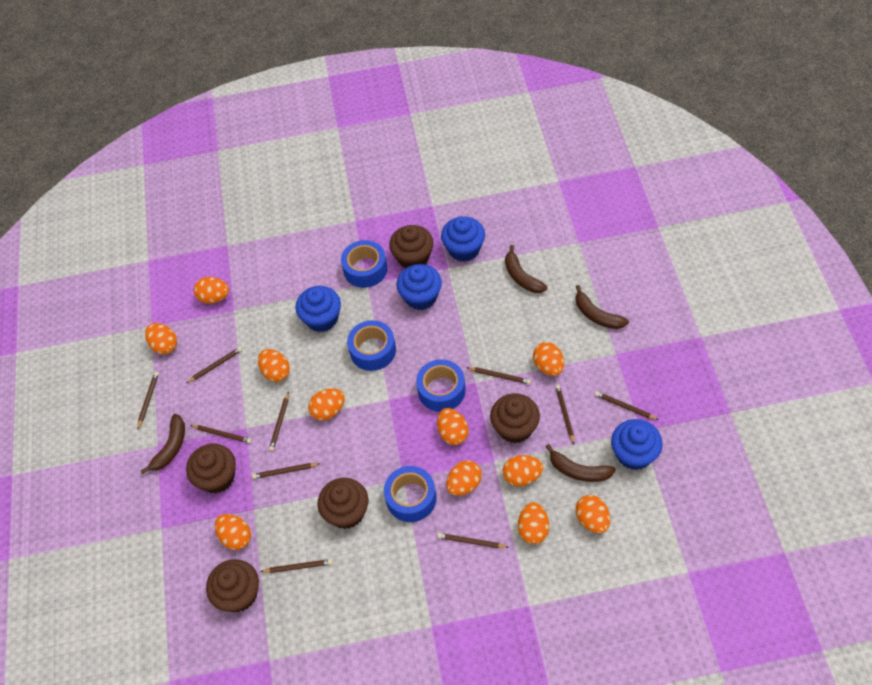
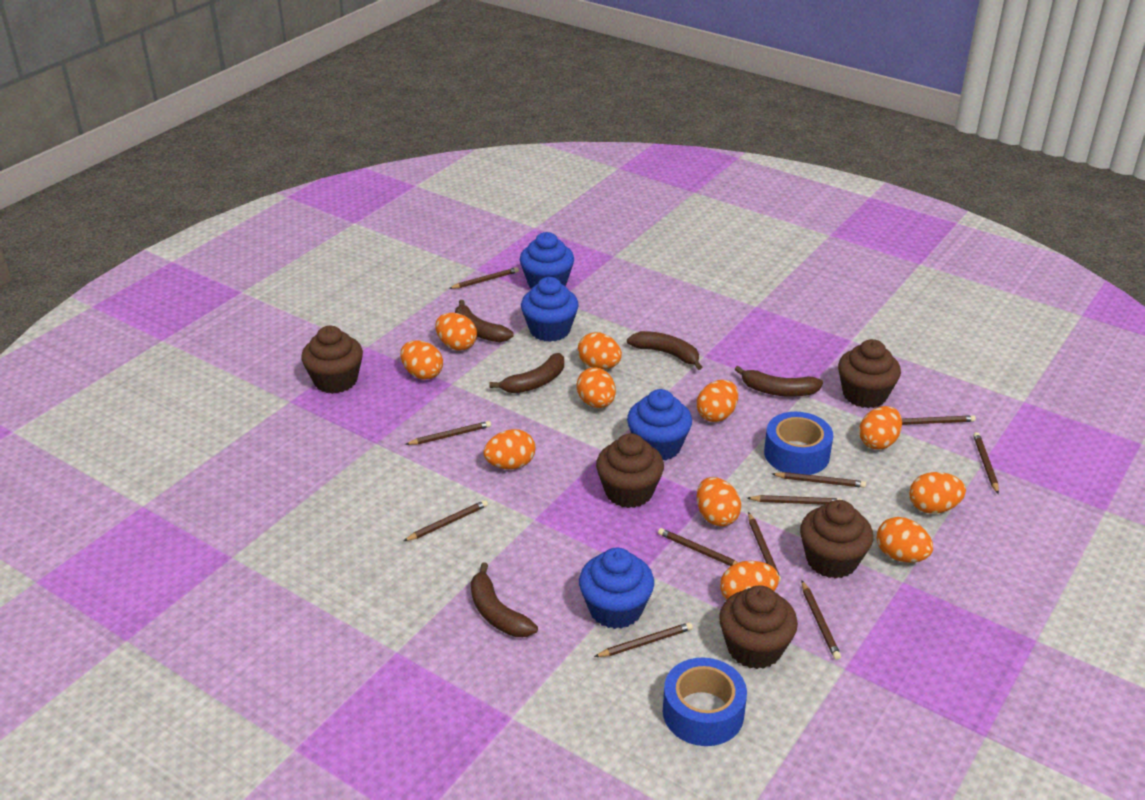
blue tape: 4 -> 2
brown banana: 4 -> 5
brown pencil: 10 -> 11

